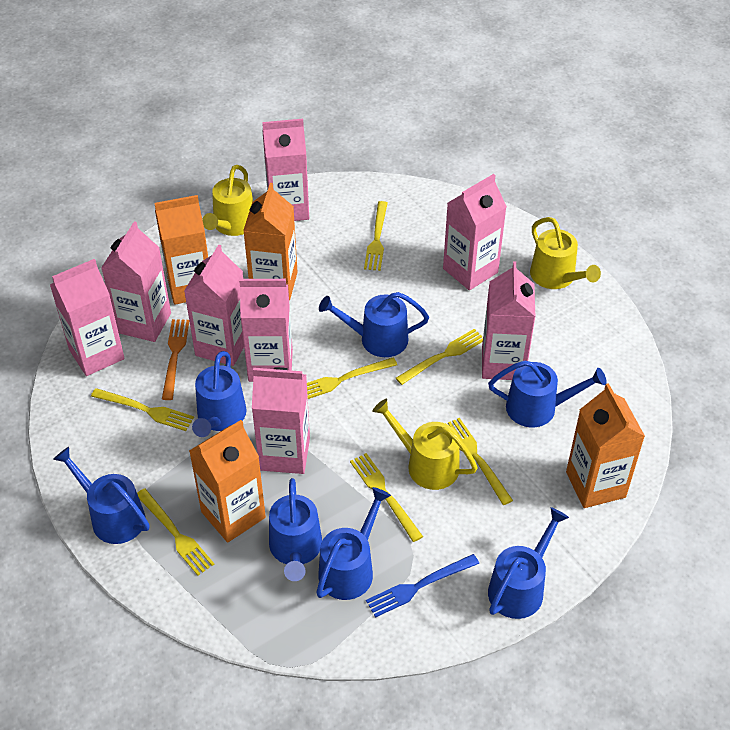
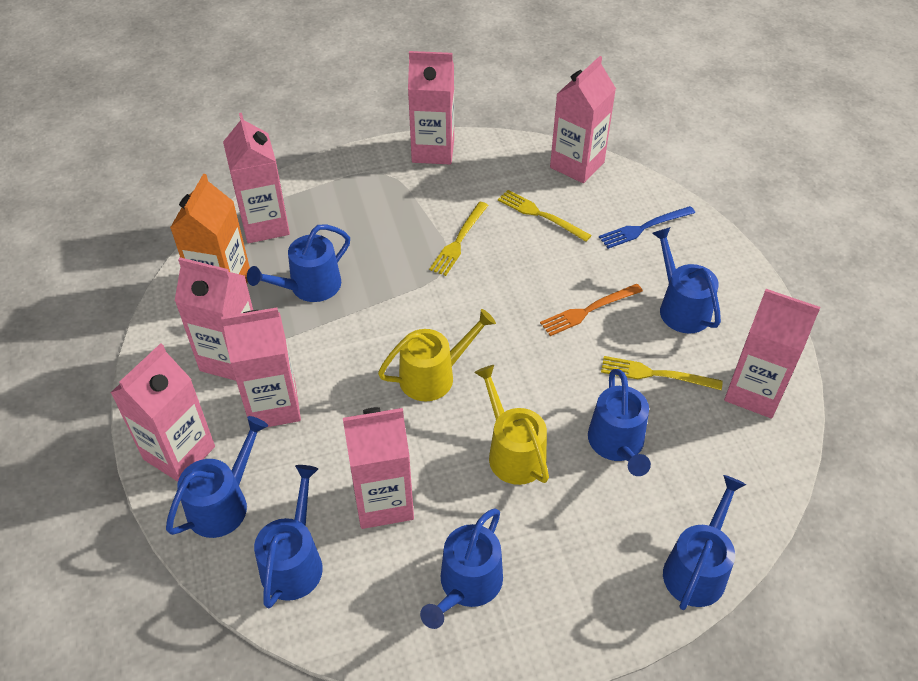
orange carton: 4 -> 1
yellow fork: 7 -> 3
yellow watering can: 3 -> 2

